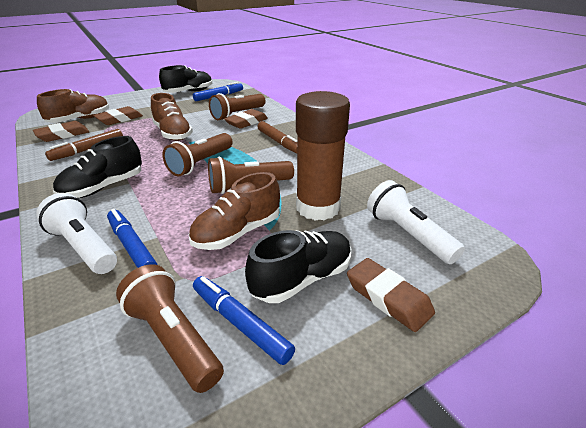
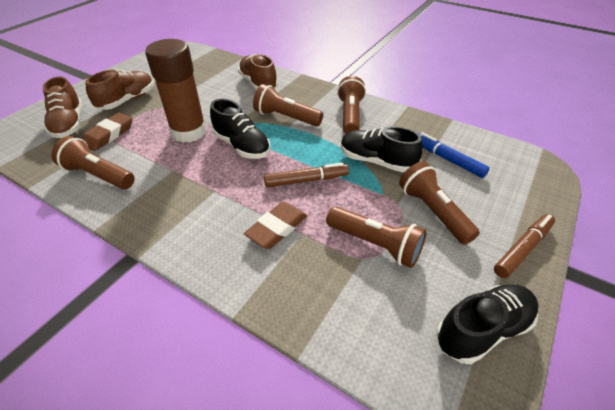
blue marker: 3 -> 1
brown eraser: 4 -> 2
brown flashlight: 4 -> 5
white flashlight: 2 -> 0

